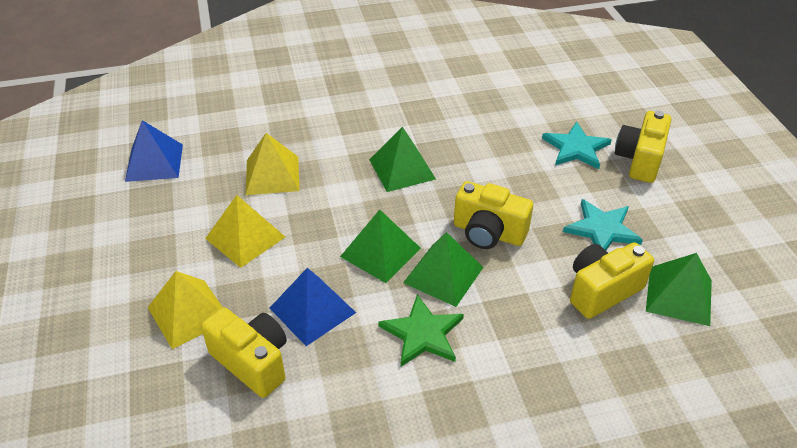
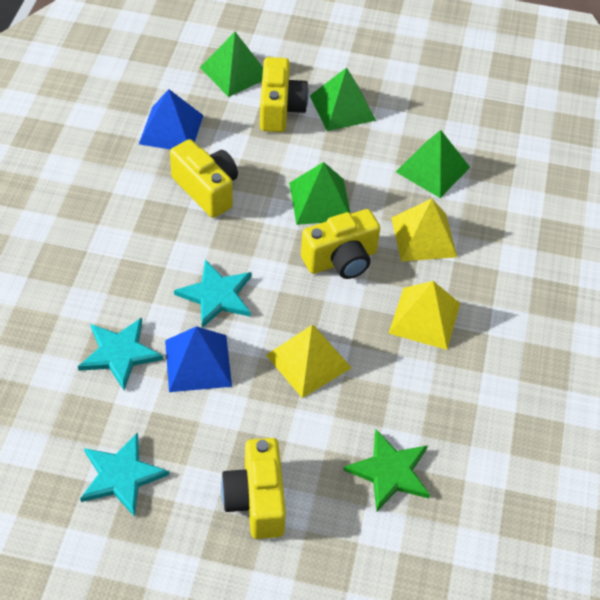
turquoise star: 2 -> 3

